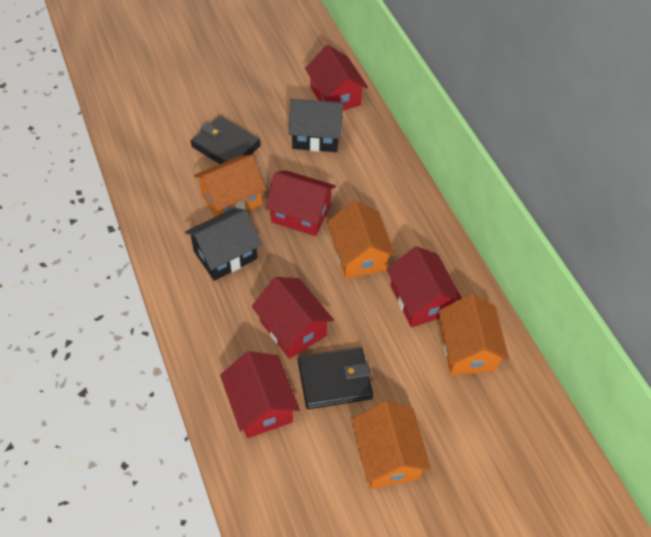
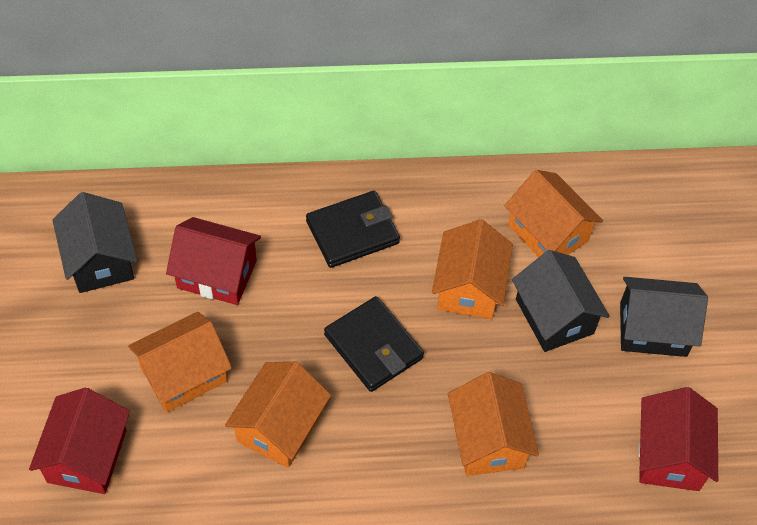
black house: 2 -> 3
orange house: 4 -> 5
red house: 5 -> 3

